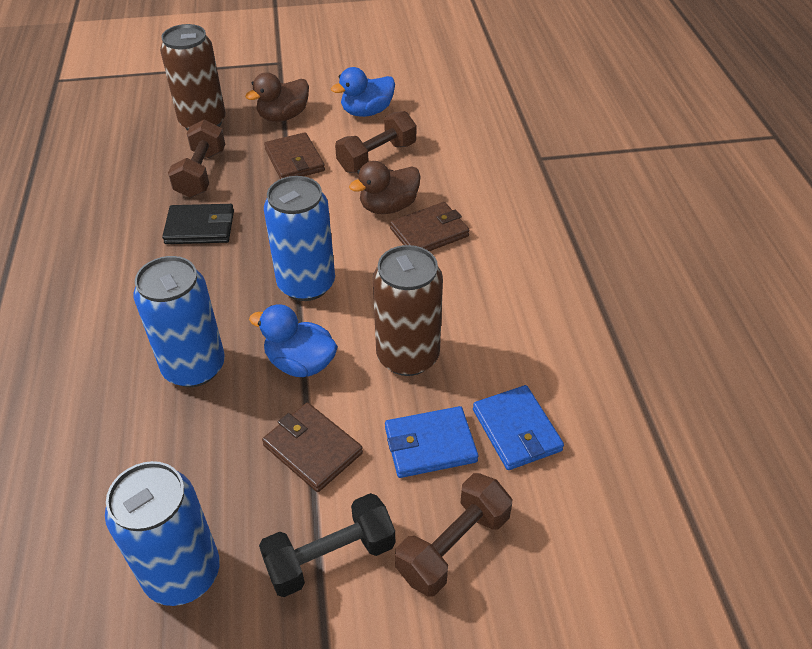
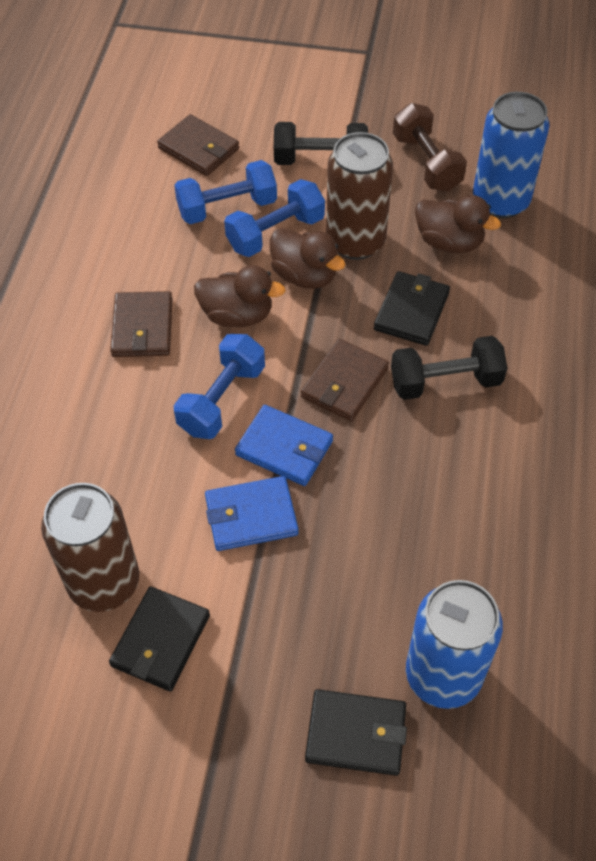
black dumbbell: 1 -> 2
black wallet: 1 -> 3
blue can: 3 -> 2
blue duck: 2 -> 0
blue dumbbell: 0 -> 3
brown duck: 2 -> 3
brown dumbbell: 3 -> 1

